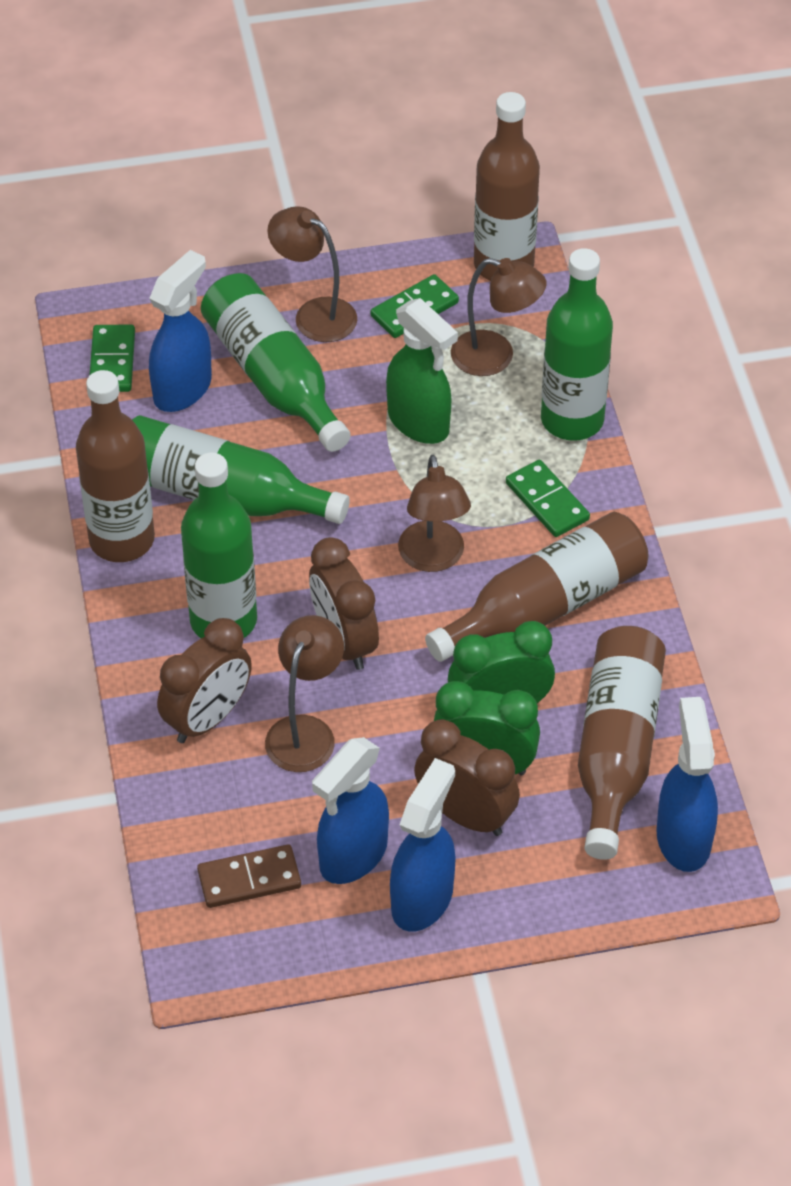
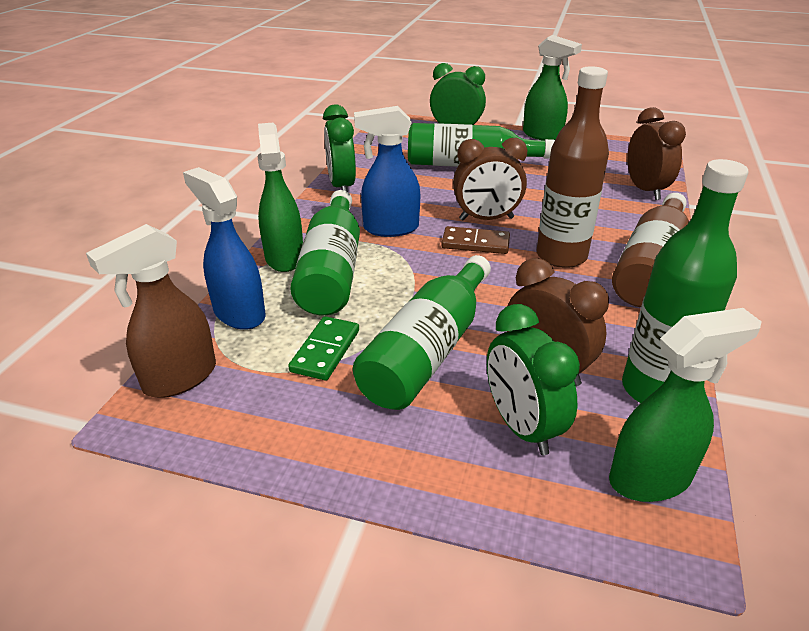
blue spray bottle: 4 -> 2
brown bottle: 4 -> 2
brown lamp: 4 -> 0
brown spray bottle: 0 -> 1
green clock: 2 -> 3
green domino: 3 -> 1
green spray bottle: 1 -> 3

